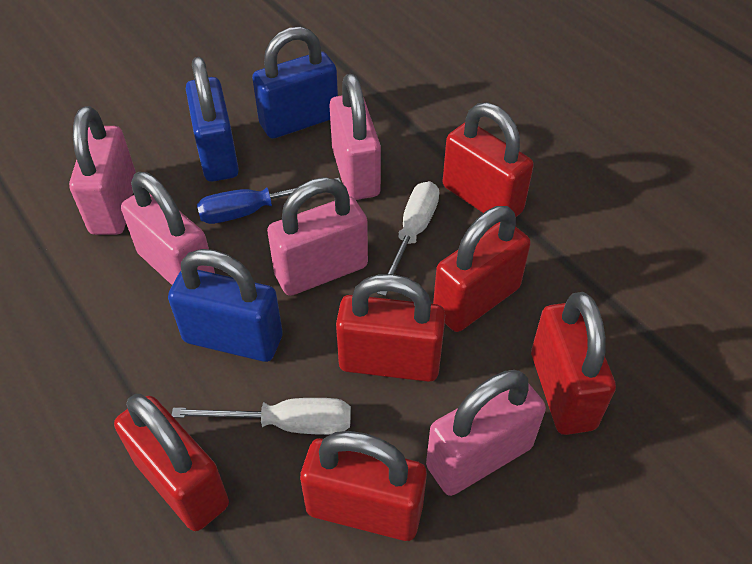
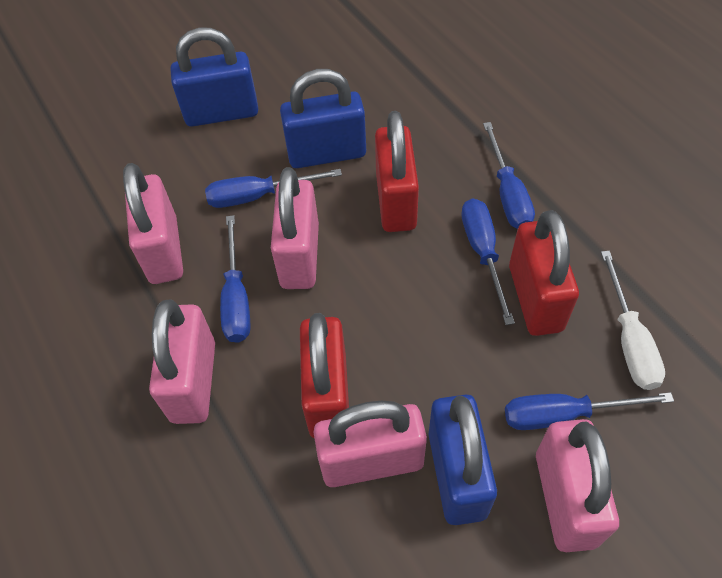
blue screwdriver: 1 -> 5
red padlock: 6 -> 3
white screwdriver: 2 -> 1

